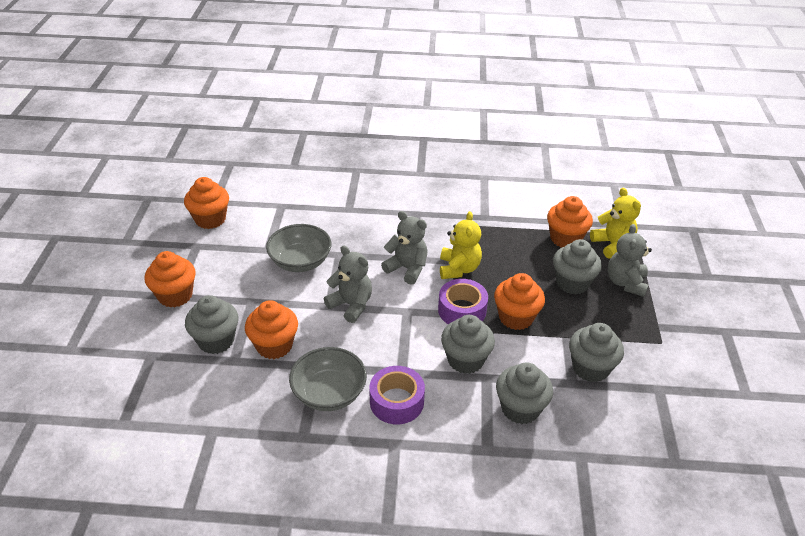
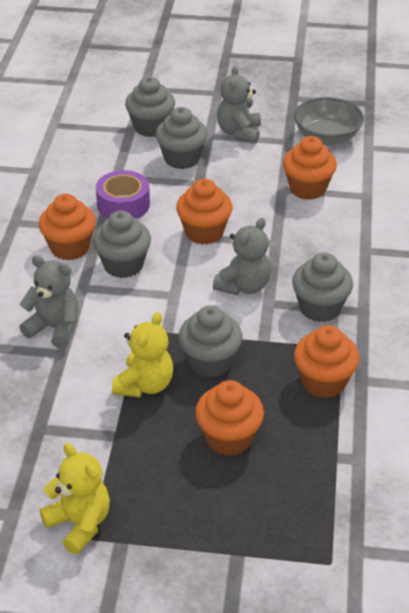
grey bowl: 2 -> 1
purple tape: 2 -> 1

